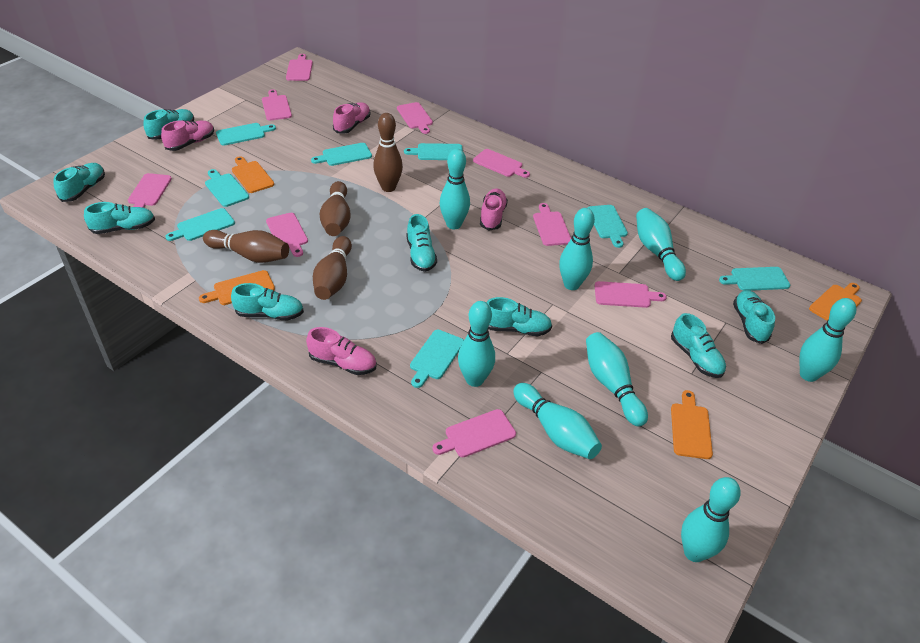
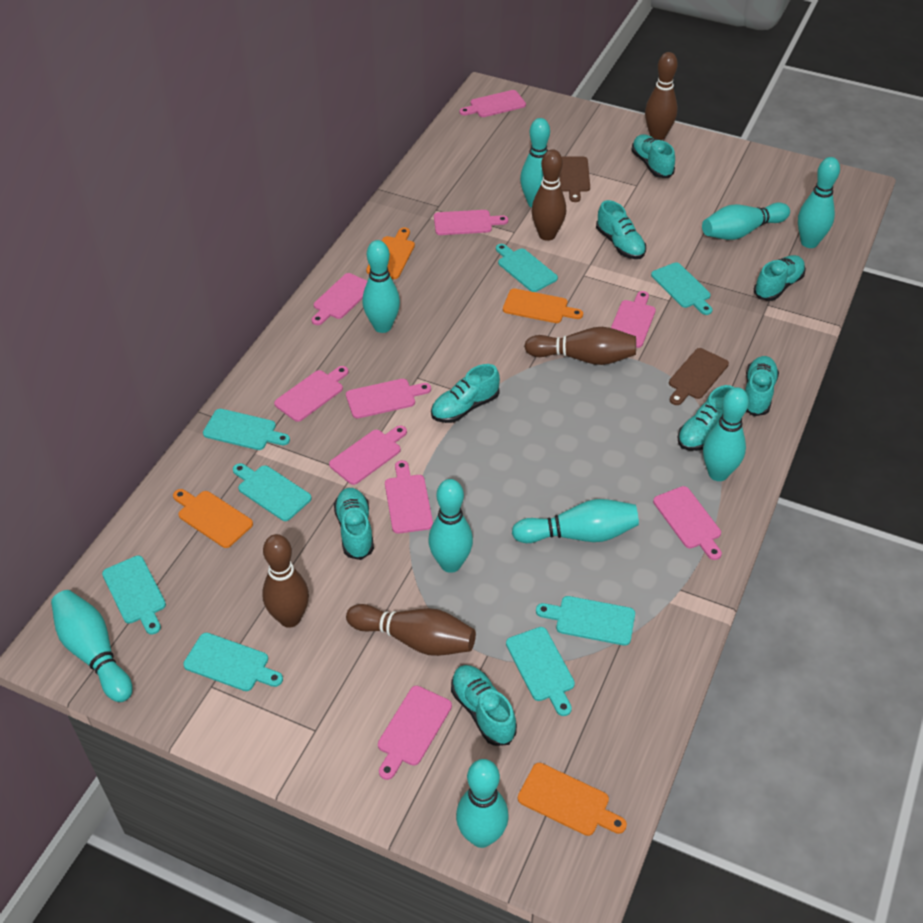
brown bowling pin: 4 -> 5
brown cutting board: 0 -> 2
pink cutting board: 9 -> 10
pink shoe: 4 -> 0
turquoise bowling pin: 8 -> 9

